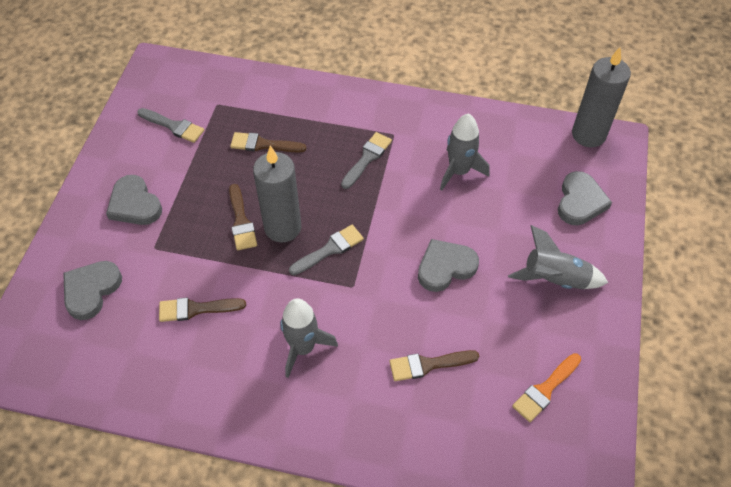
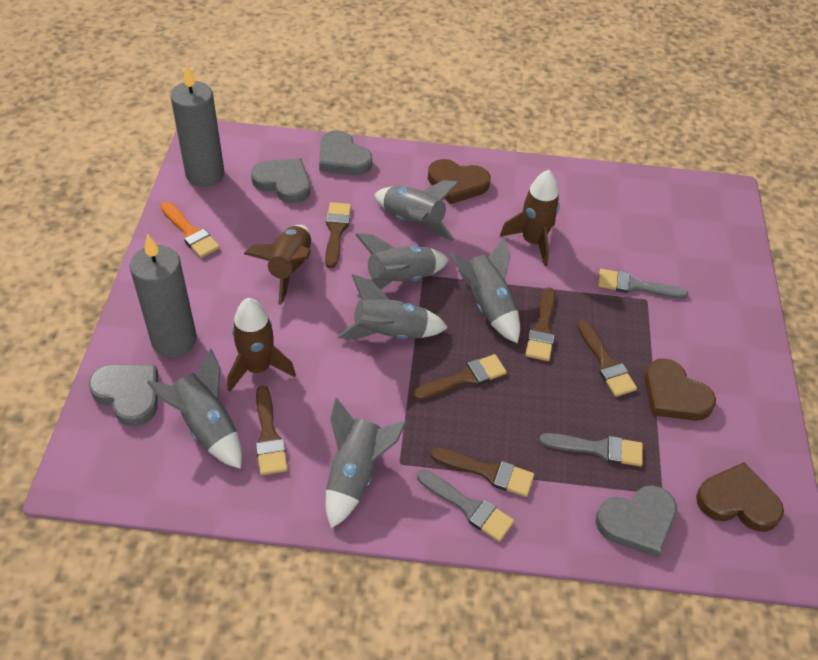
brown brush: 4 -> 6
brown heart: 0 -> 3
brown rocket: 0 -> 3
grey rocket: 3 -> 6

